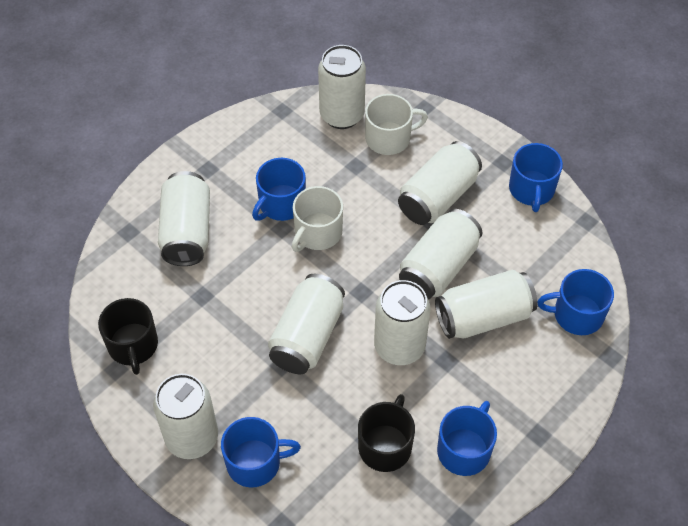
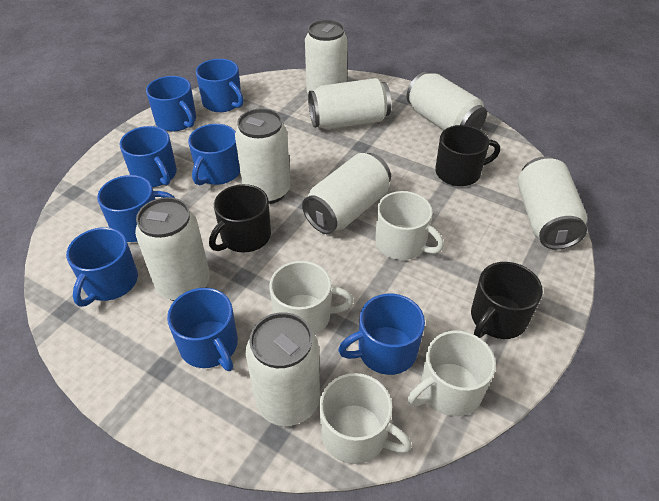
black mug: 2 -> 3
blue mug: 5 -> 8
white mug: 2 -> 4

